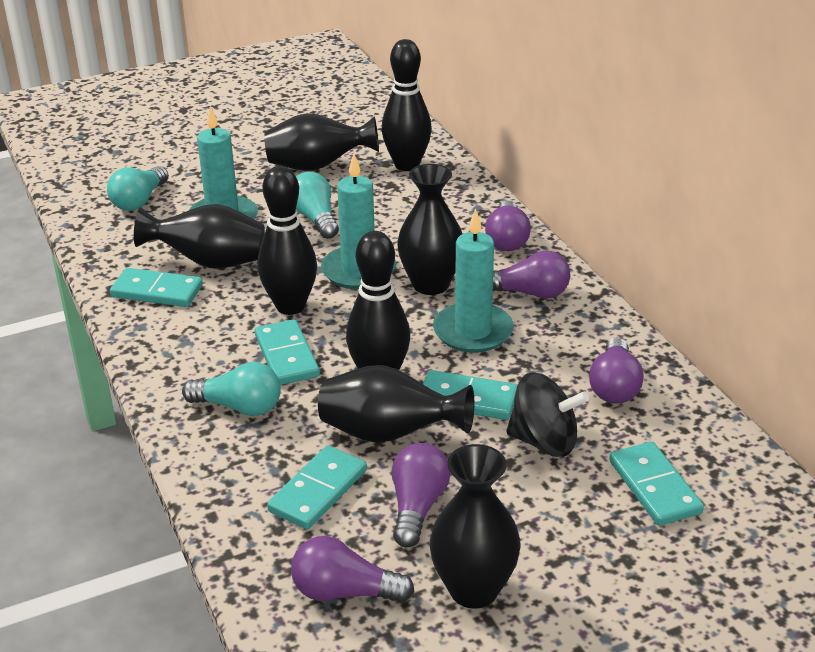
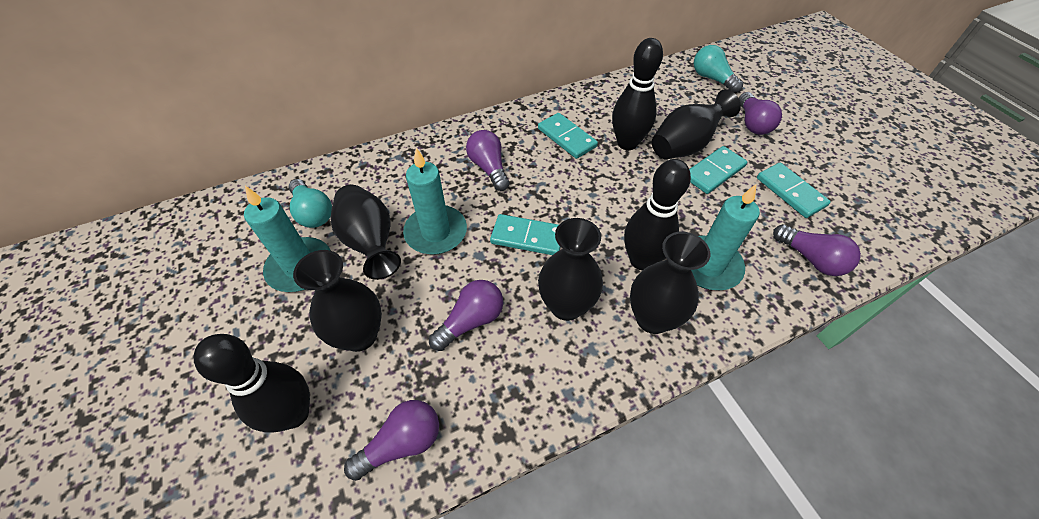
black spinning top: 1 -> 0
turquoise domino: 5 -> 4
turquoise light bulb: 3 -> 2

